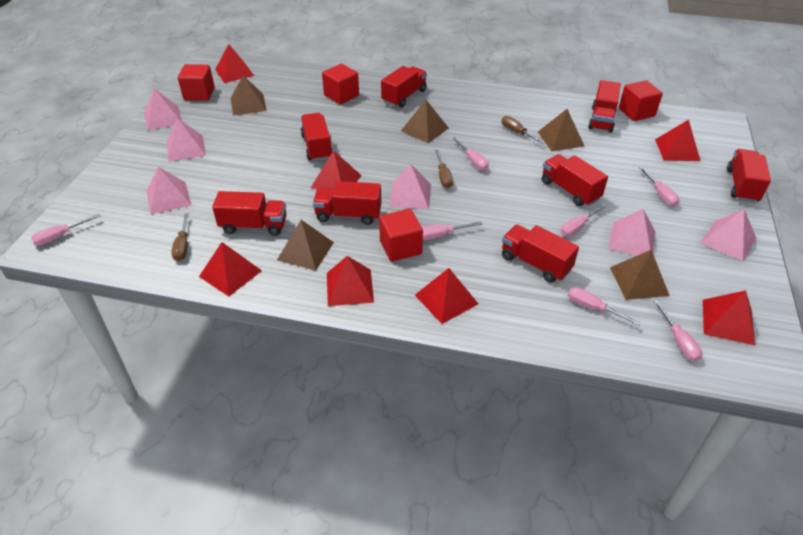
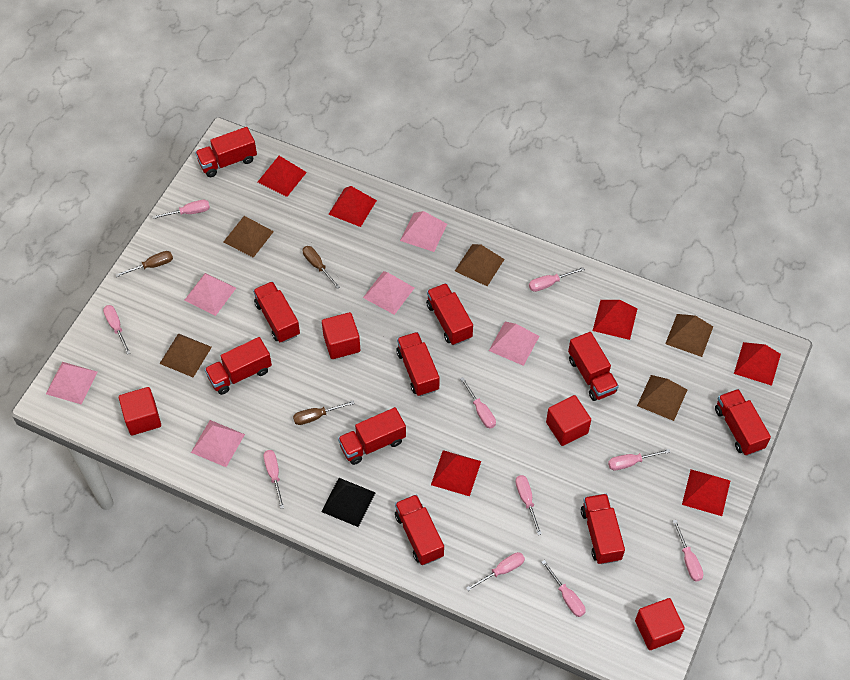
black pyramid: 0 -> 1
pink screwdriver: 7 -> 10
red pyramid: 7 -> 6
red truck: 8 -> 10

